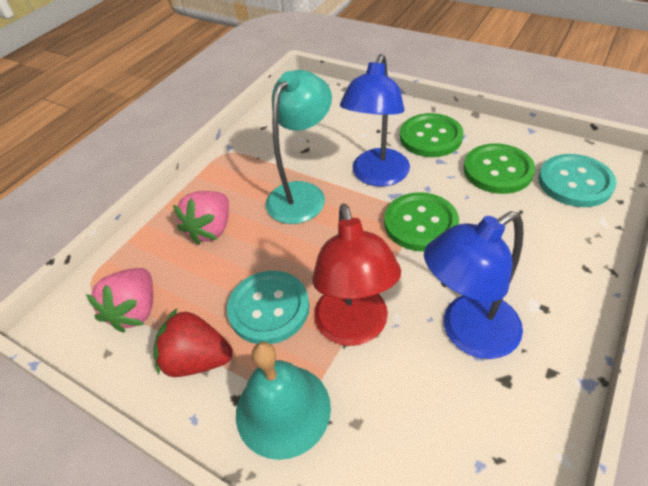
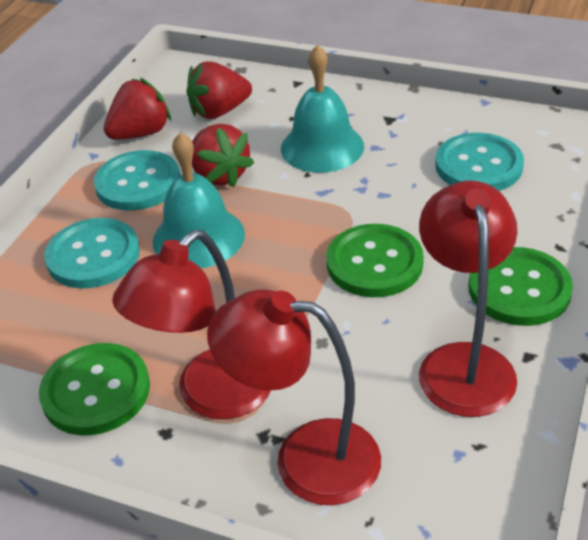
blue lamp: 2 -> 0
pink strawberry: 2 -> 0
red lamp: 1 -> 3
red strawberry: 1 -> 3
turquoise bell: 1 -> 2
turquoise button: 2 -> 3
turquoise lamp: 1 -> 0

